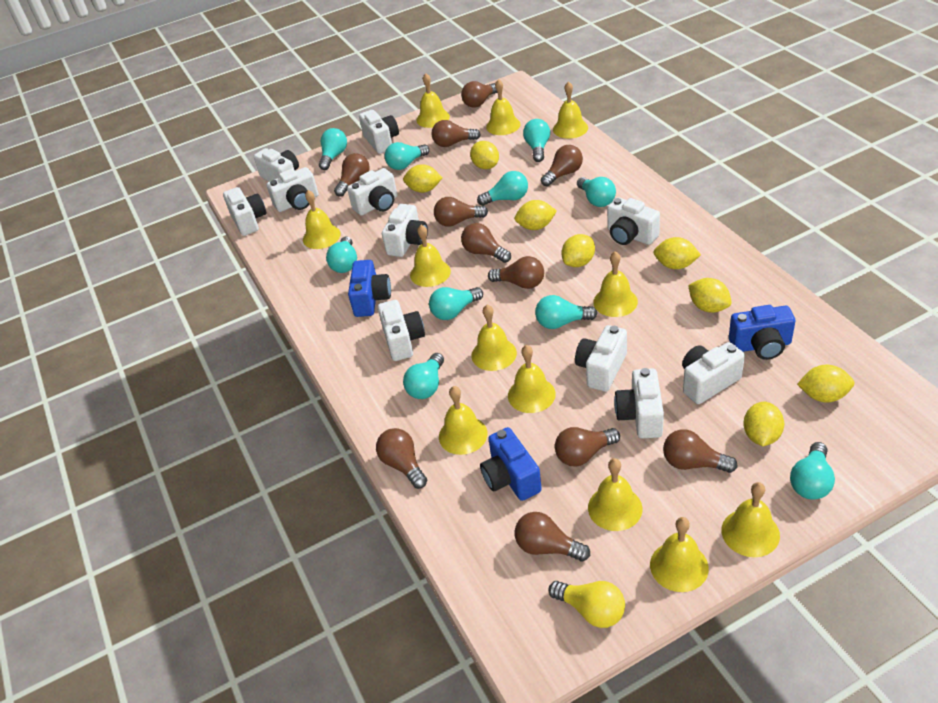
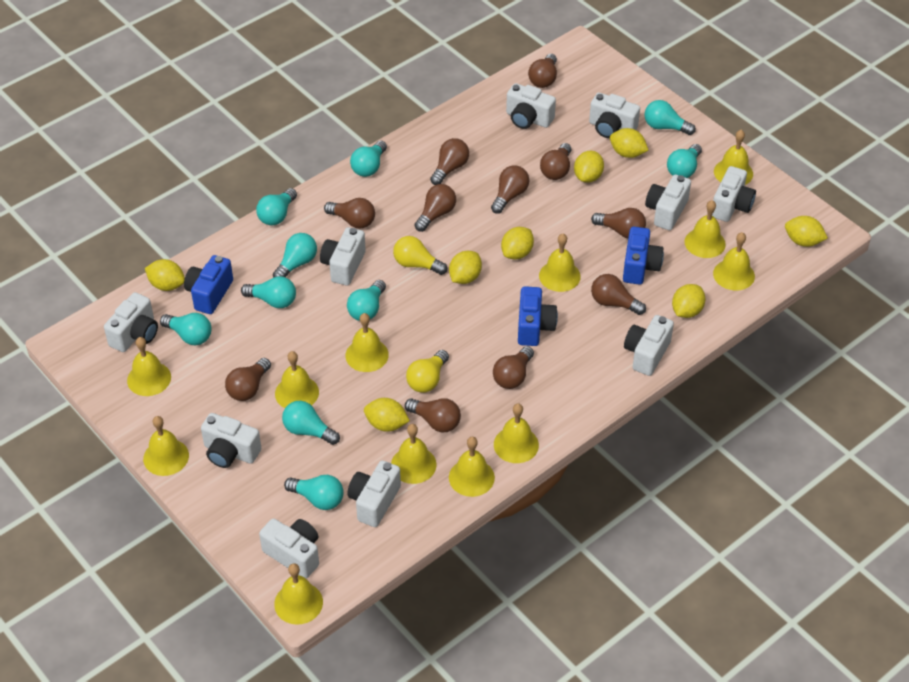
white camera: 11 -> 10
yellow light bulb: 1 -> 2

